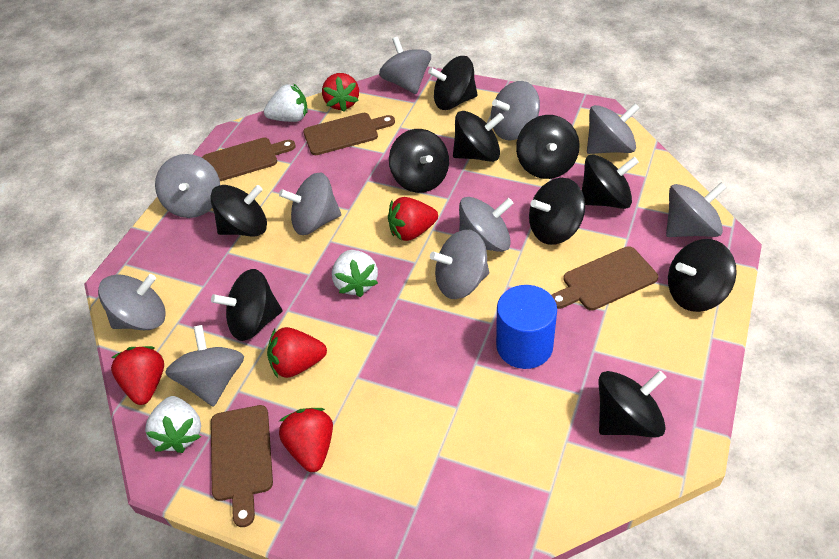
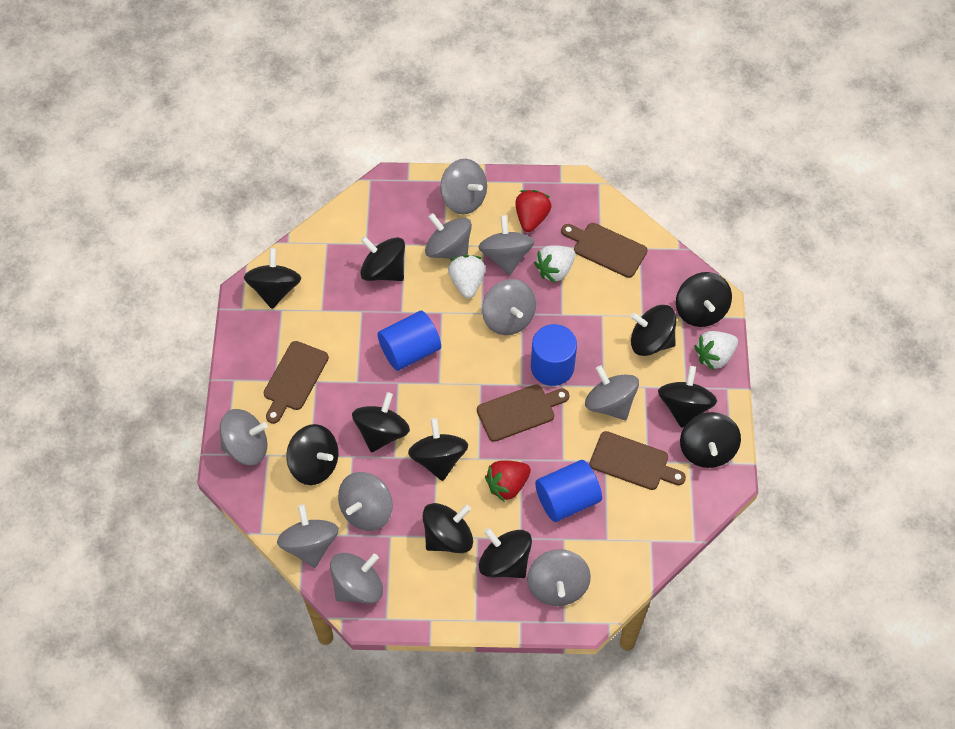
black spinning top: 10 -> 11
blue cylinder: 1 -> 3
red strawberry: 5 -> 2

